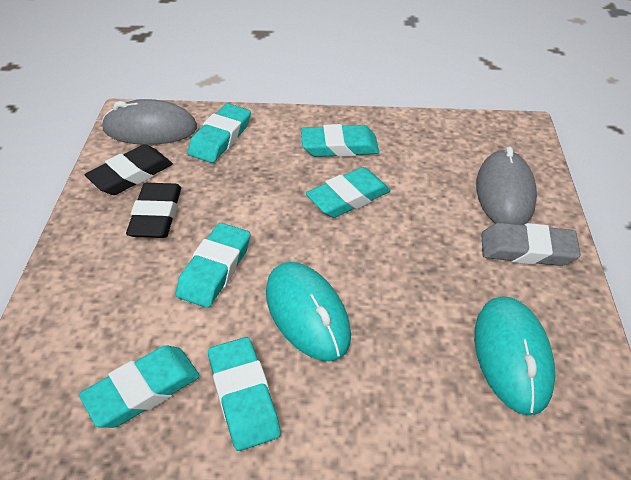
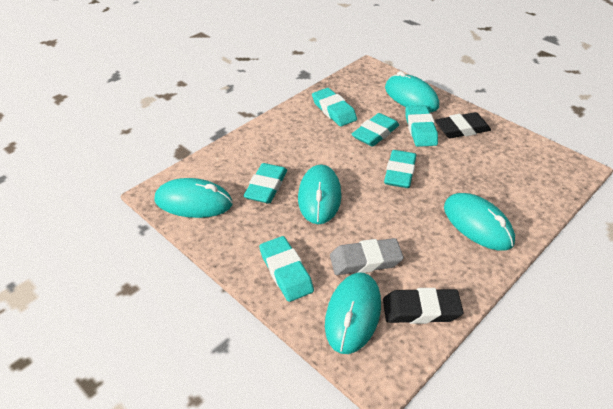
grey mouse: 2 -> 0
turquoise mouse: 2 -> 5

